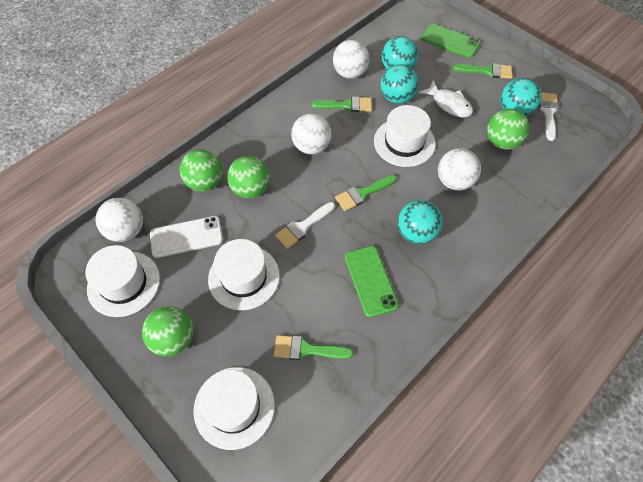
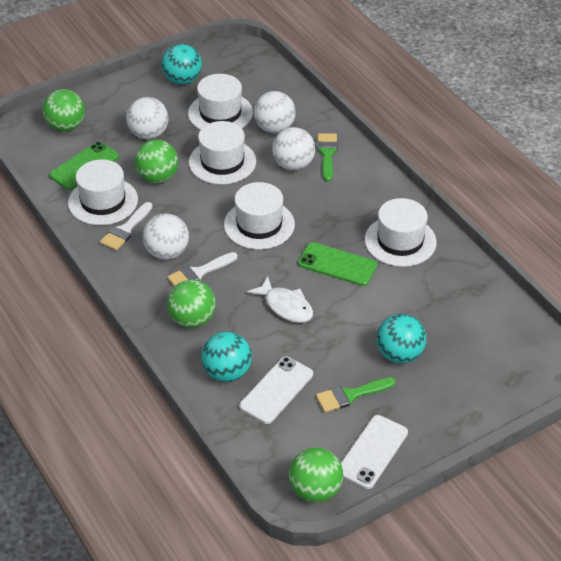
green brush: 4 -> 2
turquoise ball: 4 -> 3
white hat: 4 -> 5
white phone: 1 -> 2

